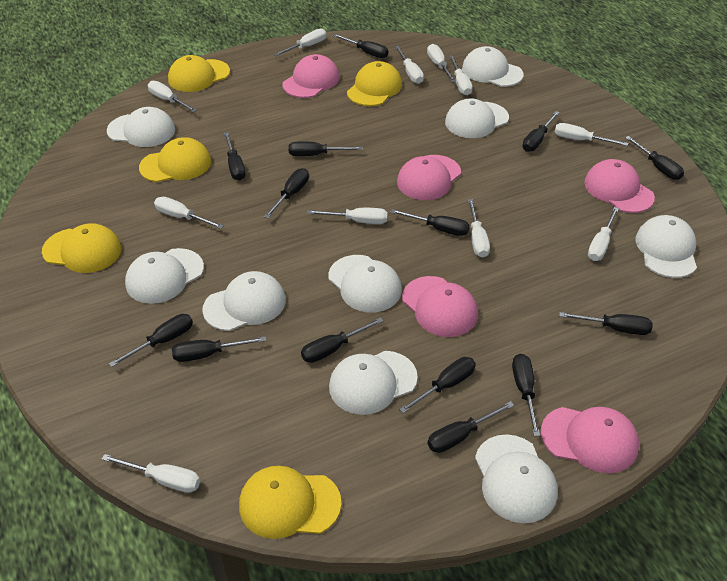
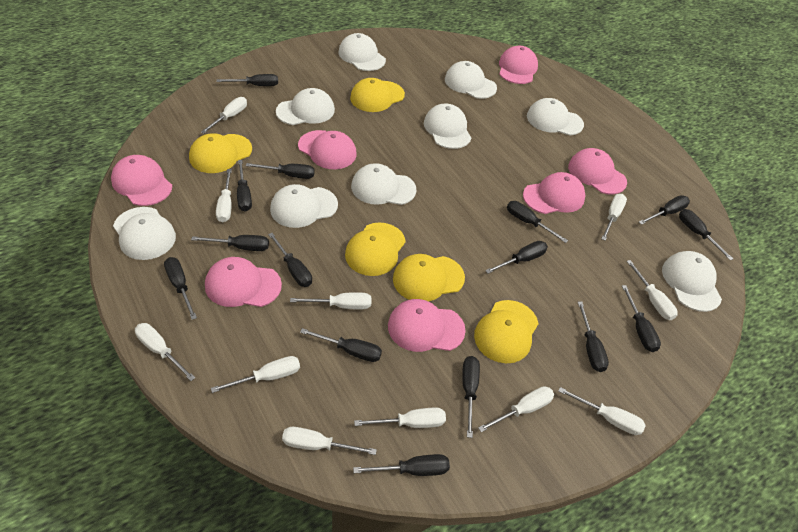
black screwdriver: 14 -> 15
pink cap: 5 -> 7

